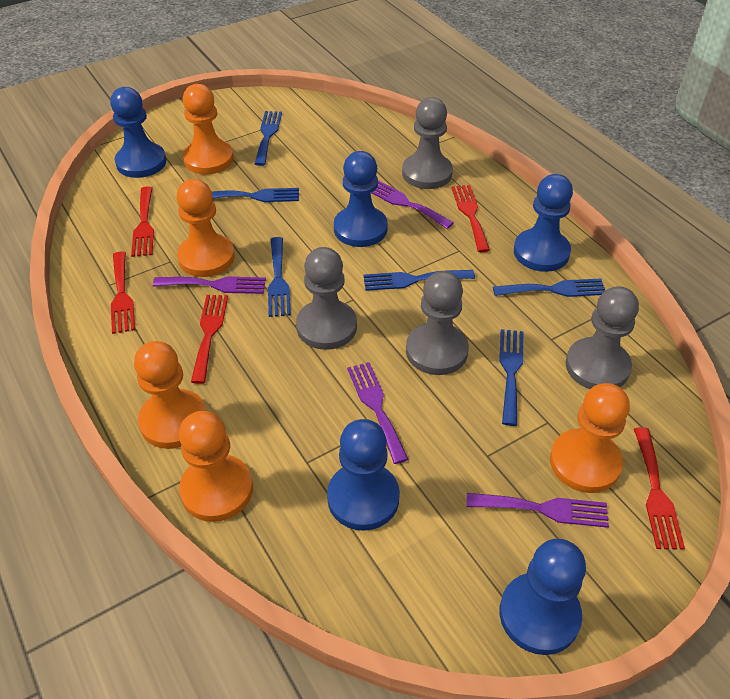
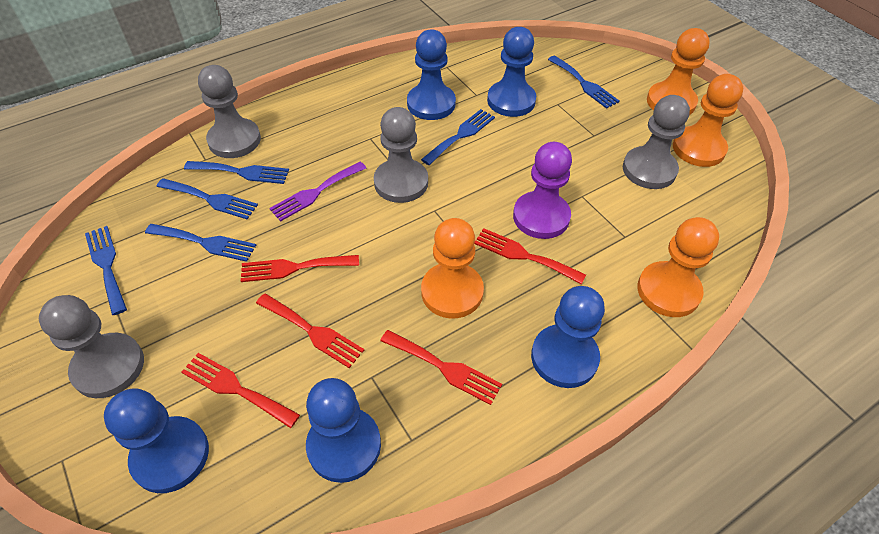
orange pawn: 5 -> 4
purple fork: 4 -> 1
purple pawn: 0 -> 1

